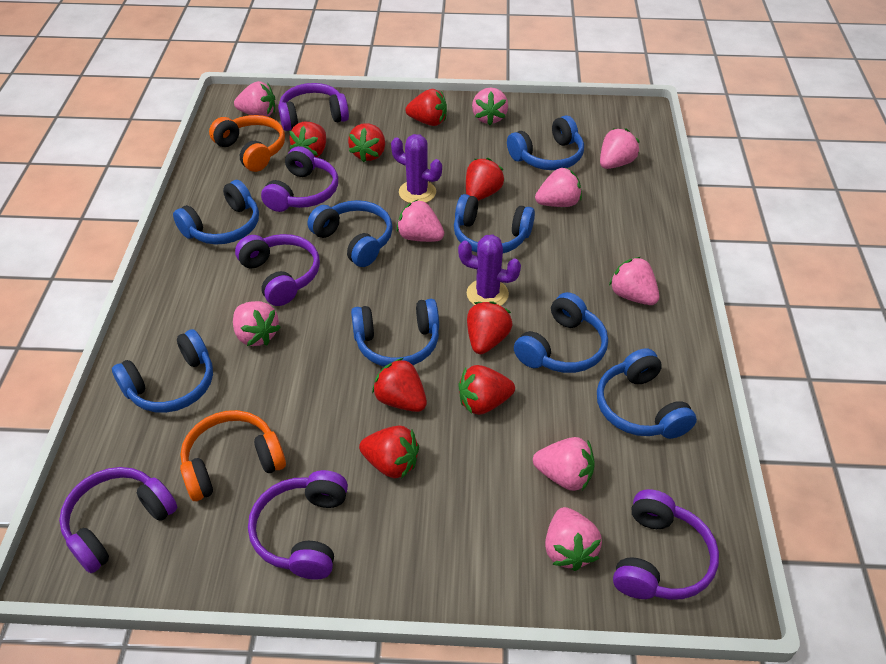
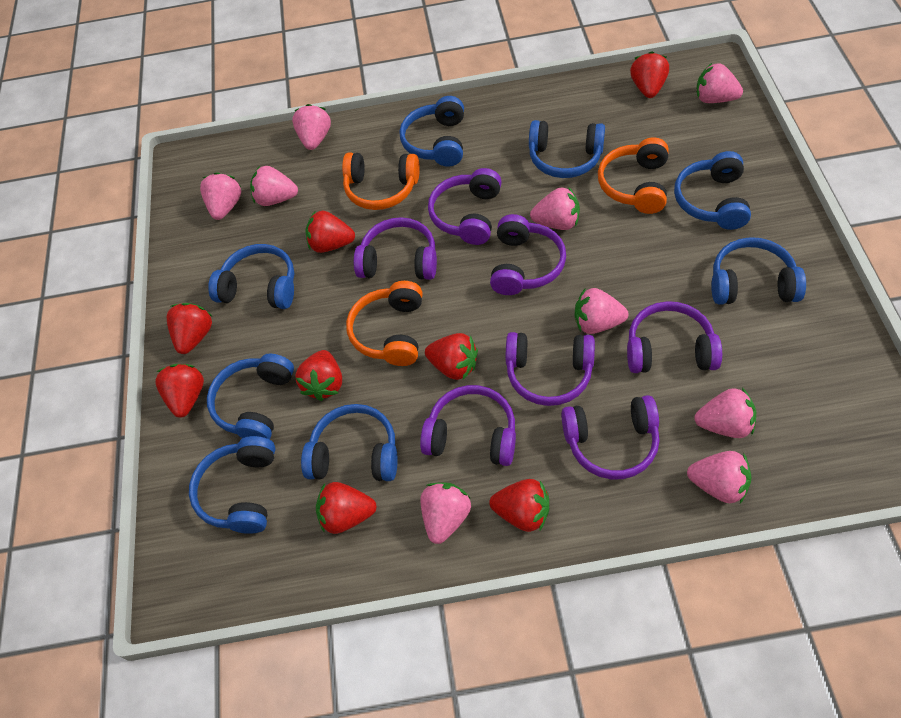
orange headphones: 2 -> 3
purple cactus: 2 -> 0
purple headphones: 6 -> 7

